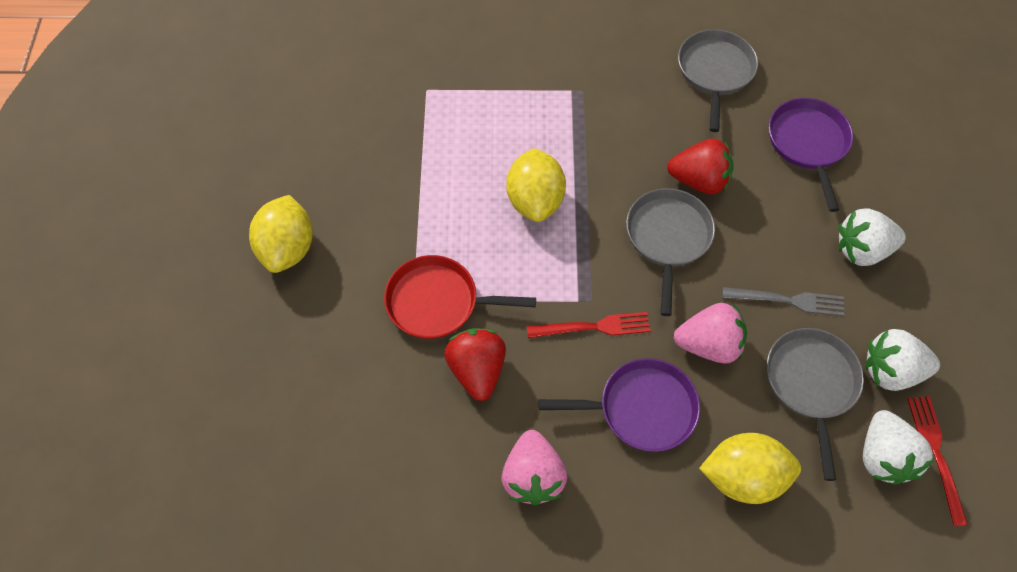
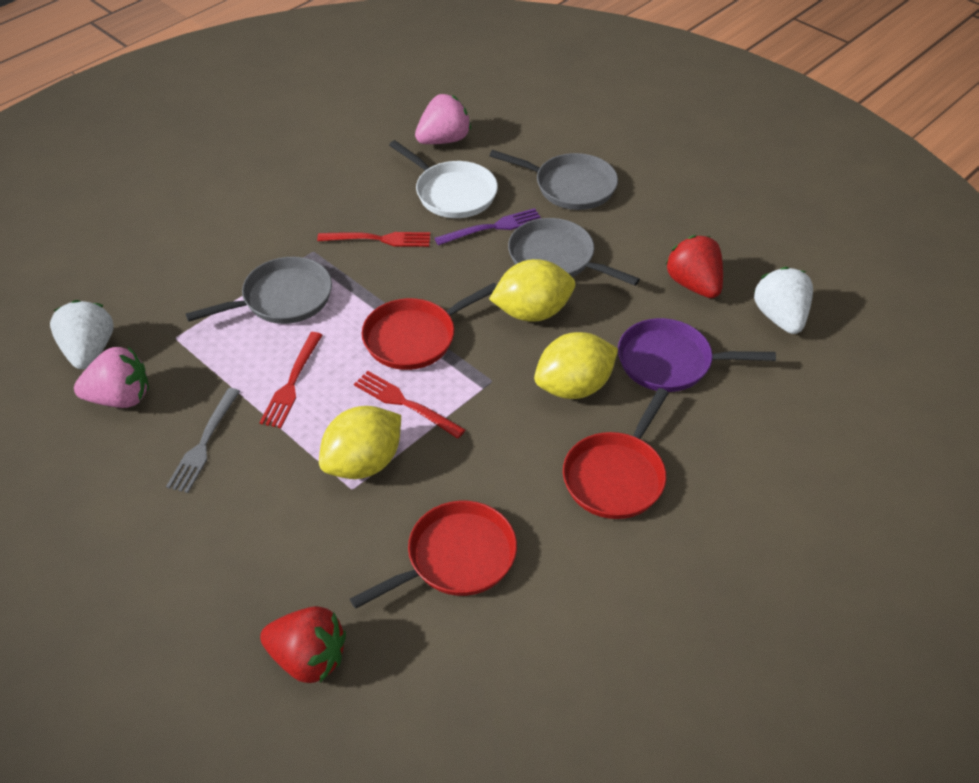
purple fork: 0 -> 1
purple pan: 2 -> 1
red fork: 2 -> 3
red pan: 1 -> 3
white pan: 0 -> 1
white strawberry: 3 -> 2

